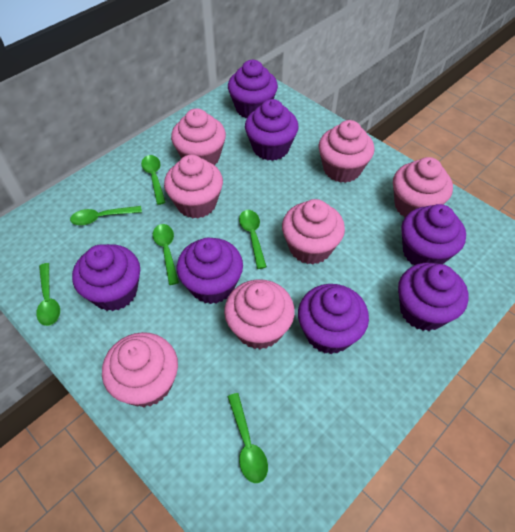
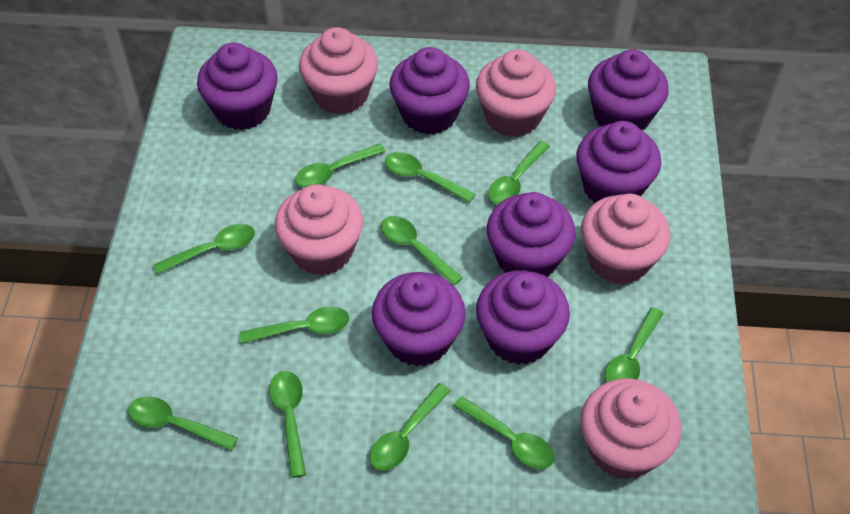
green spoon: 6 -> 11
pink cupcake: 7 -> 5

